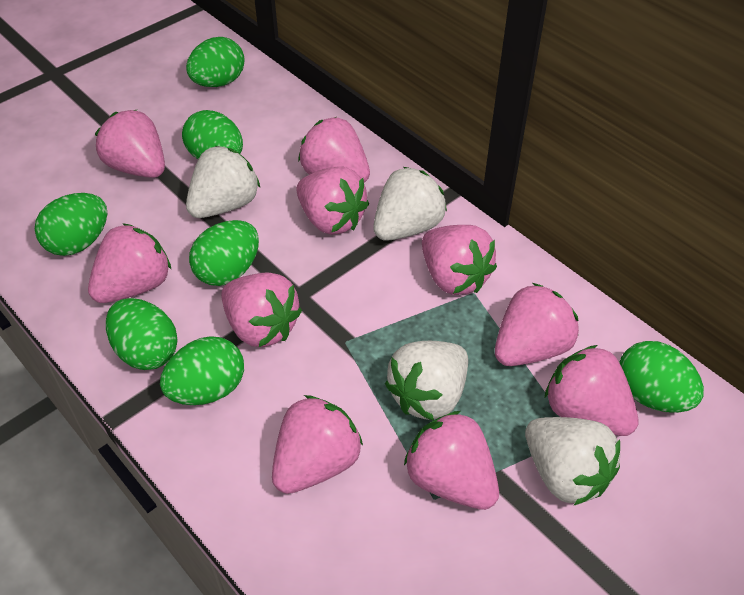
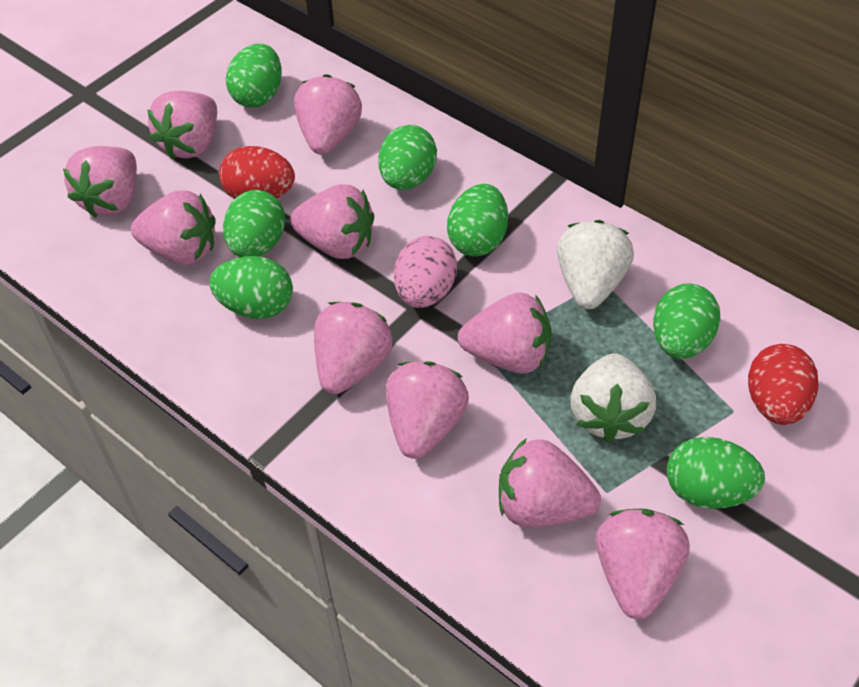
pink egg: 0 -> 1
red egg: 0 -> 2
white strawberry: 4 -> 2

